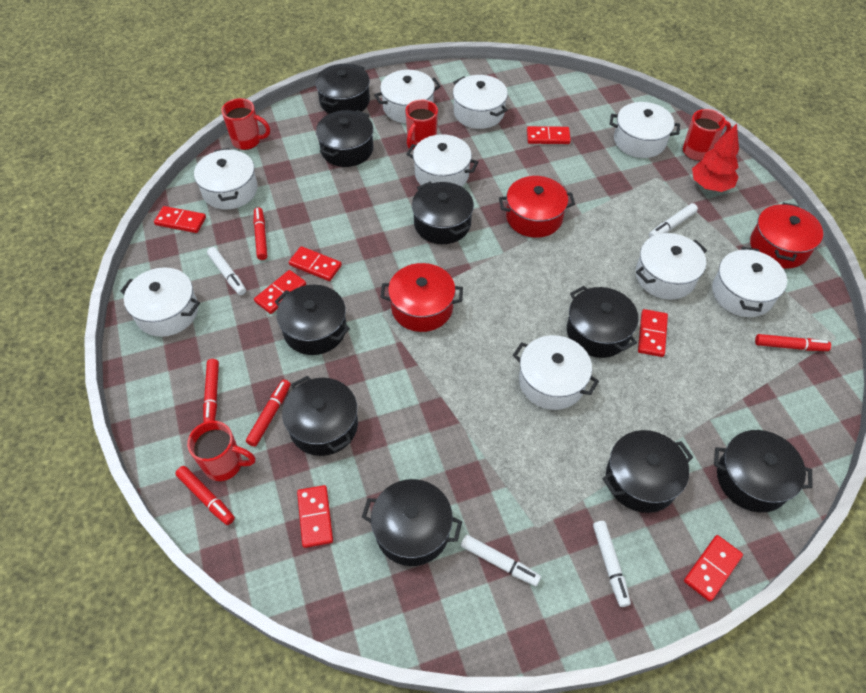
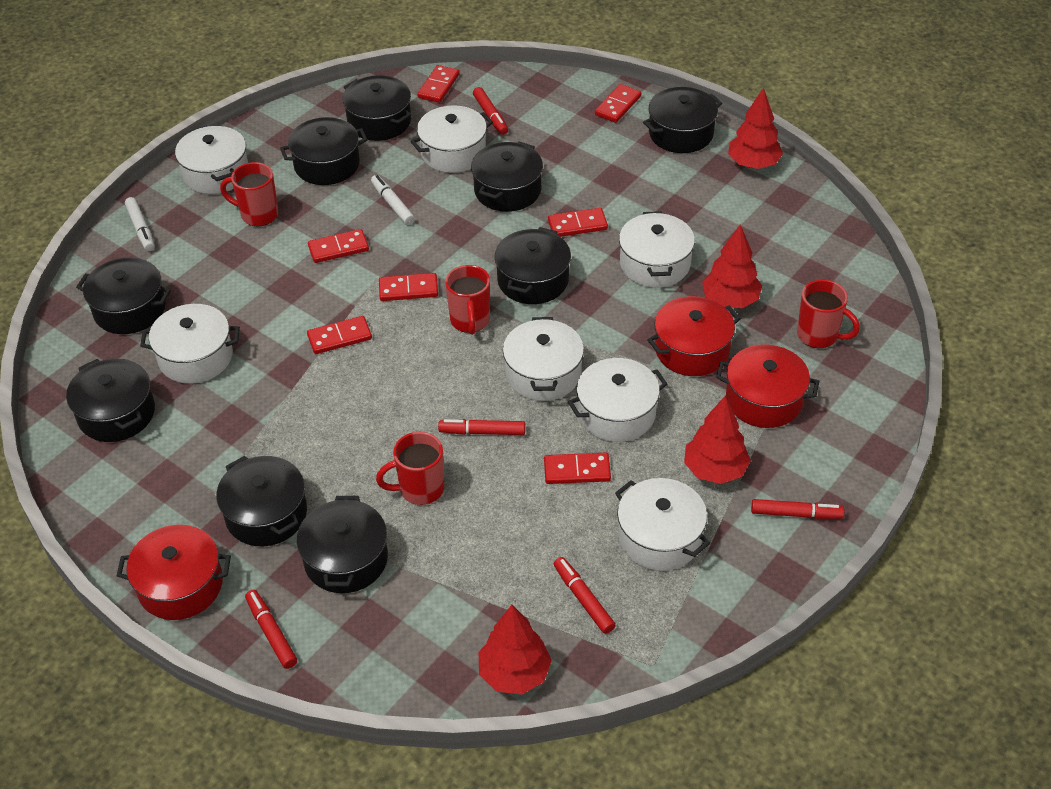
red tree: 1 -> 4
white marker: 4 -> 2
white pot: 9 -> 7

